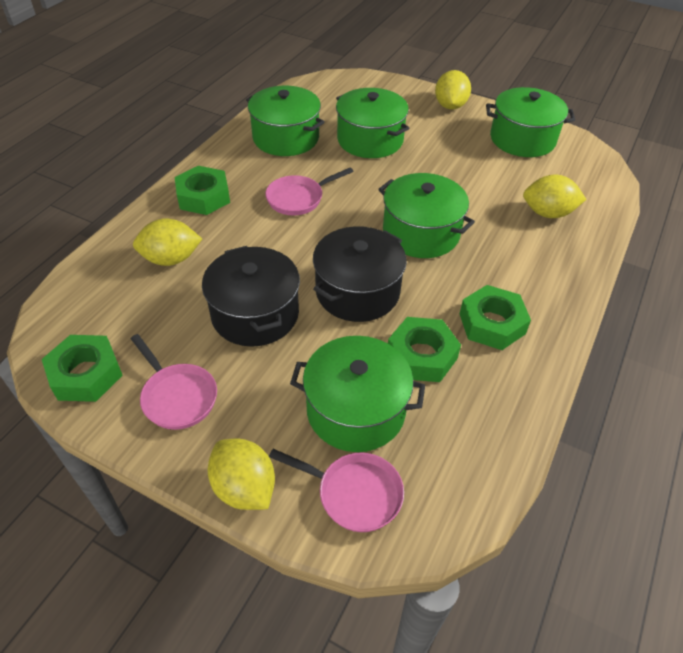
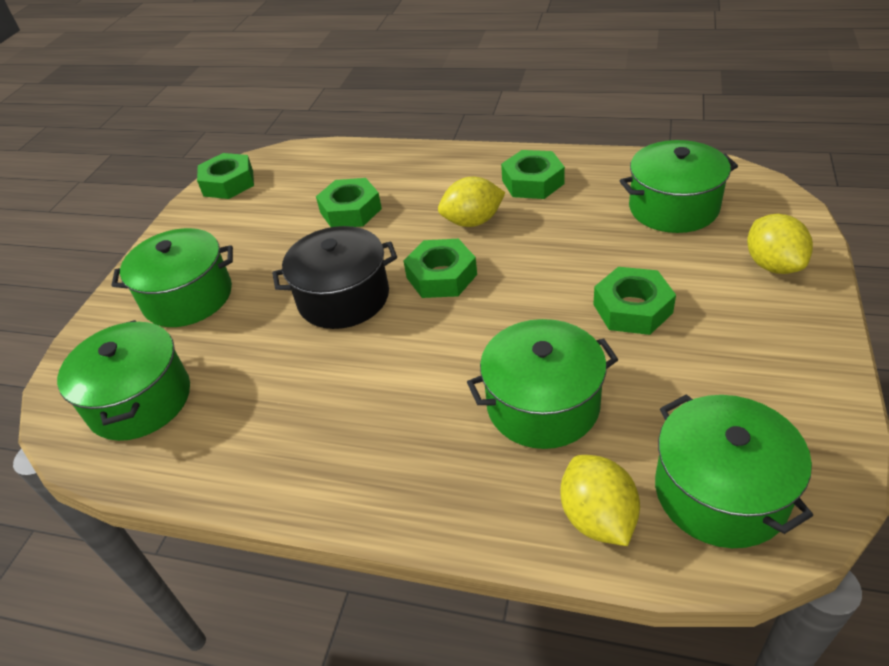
black pot: 2 -> 1
green nut: 4 -> 5
pink pan: 3 -> 0
yellow lemon: 4 -> 3

